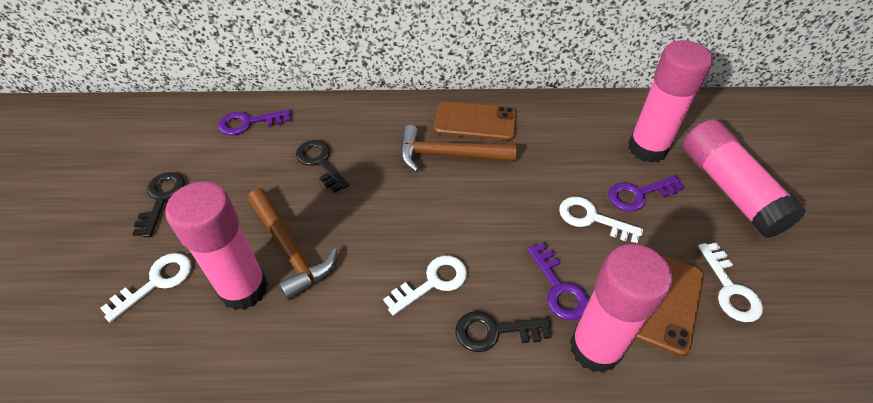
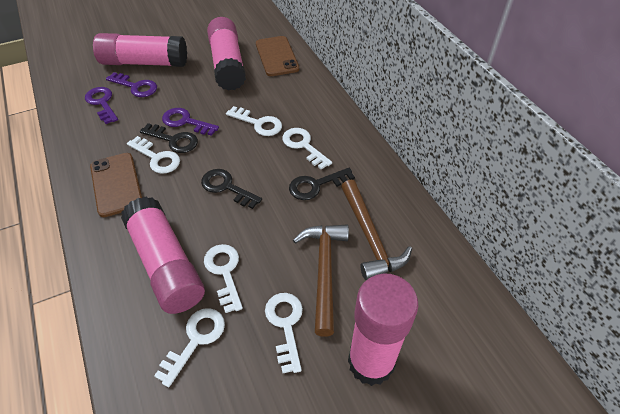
white key: 4 -> 6

